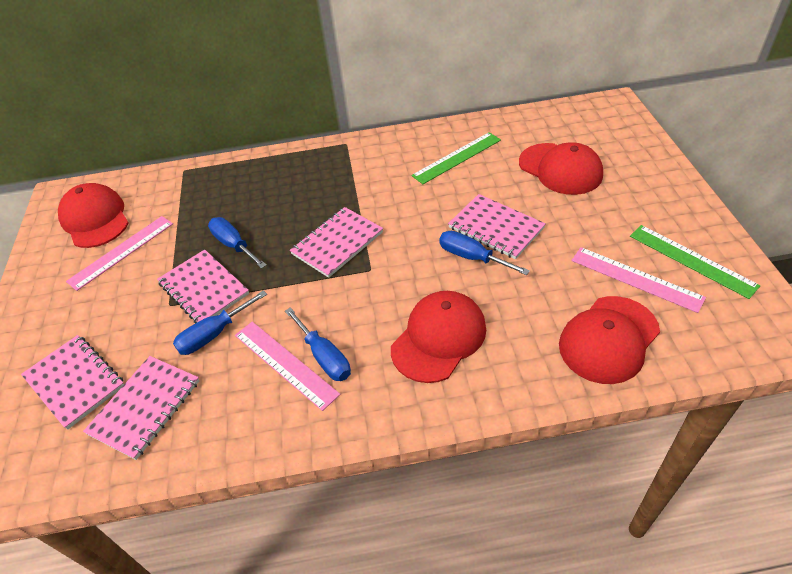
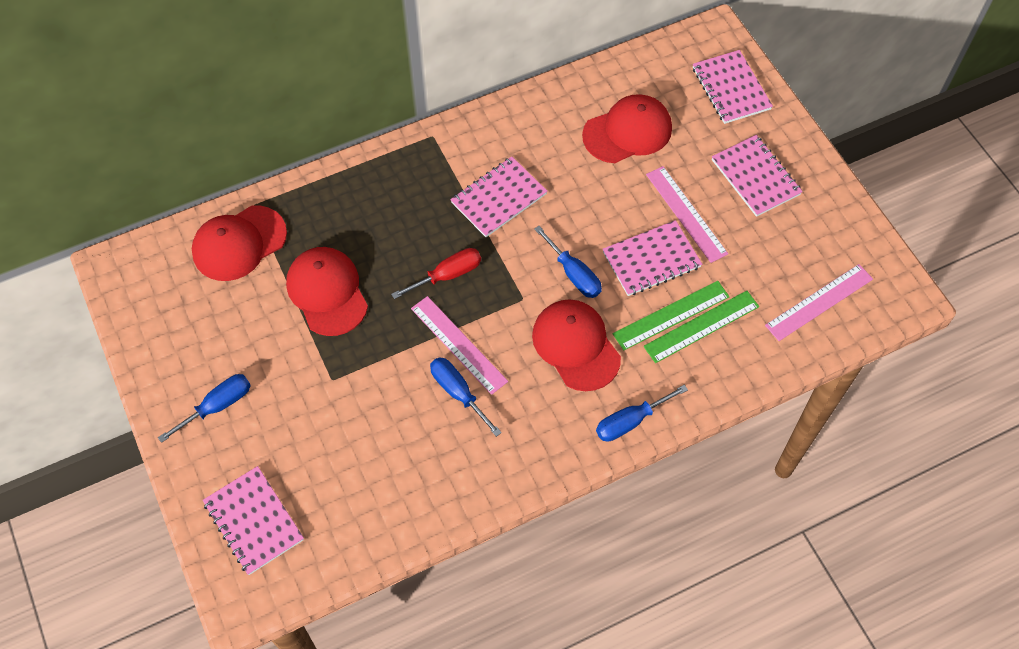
red screwdriver: 0 -> 1

